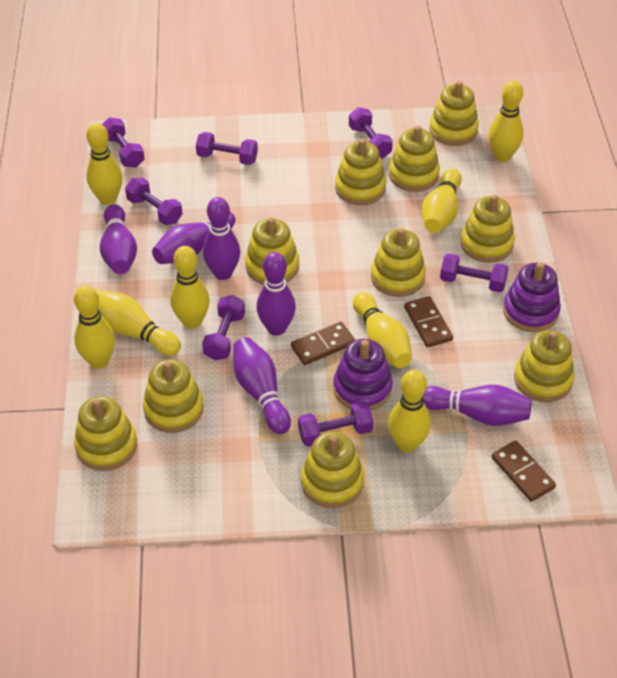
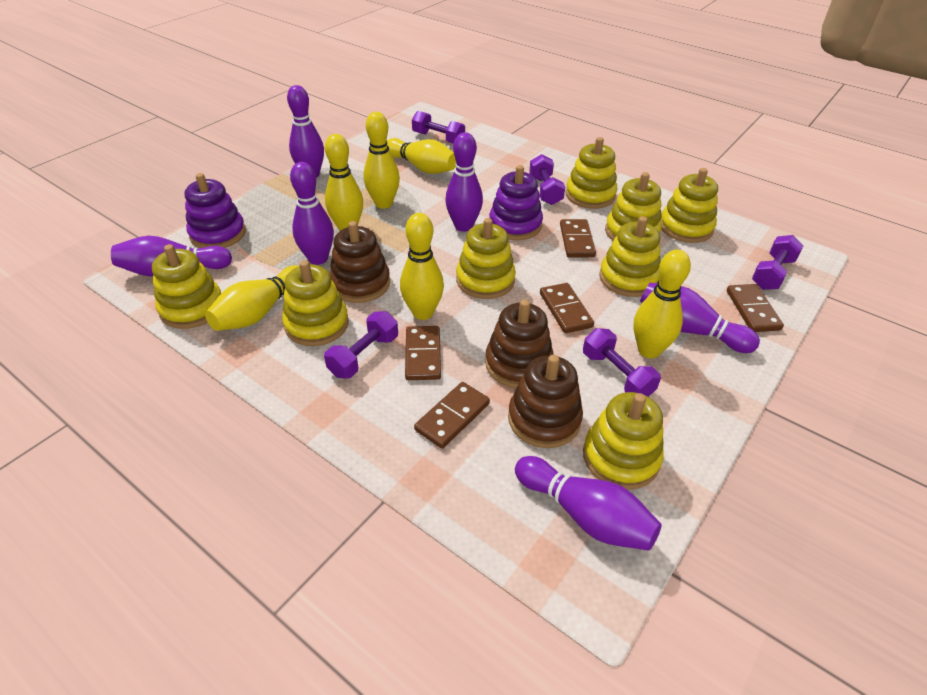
brown domino: 3 -> 5
brown stacking toy: 0 -> 3
purple dumbbell: 7 -> 5
yellow bowling pin: 8 -> 6
yellow stacking toy: 10 -> 8

